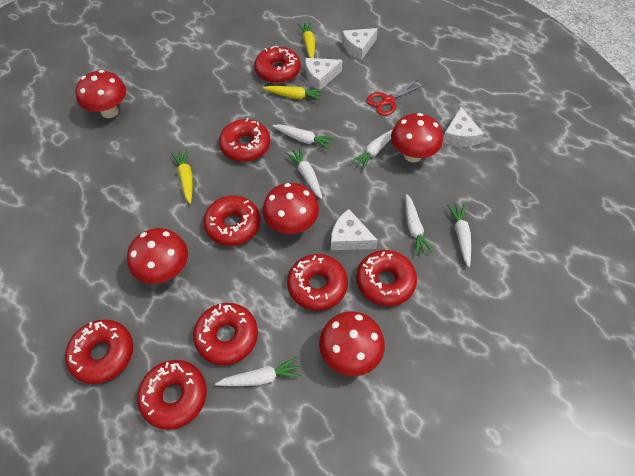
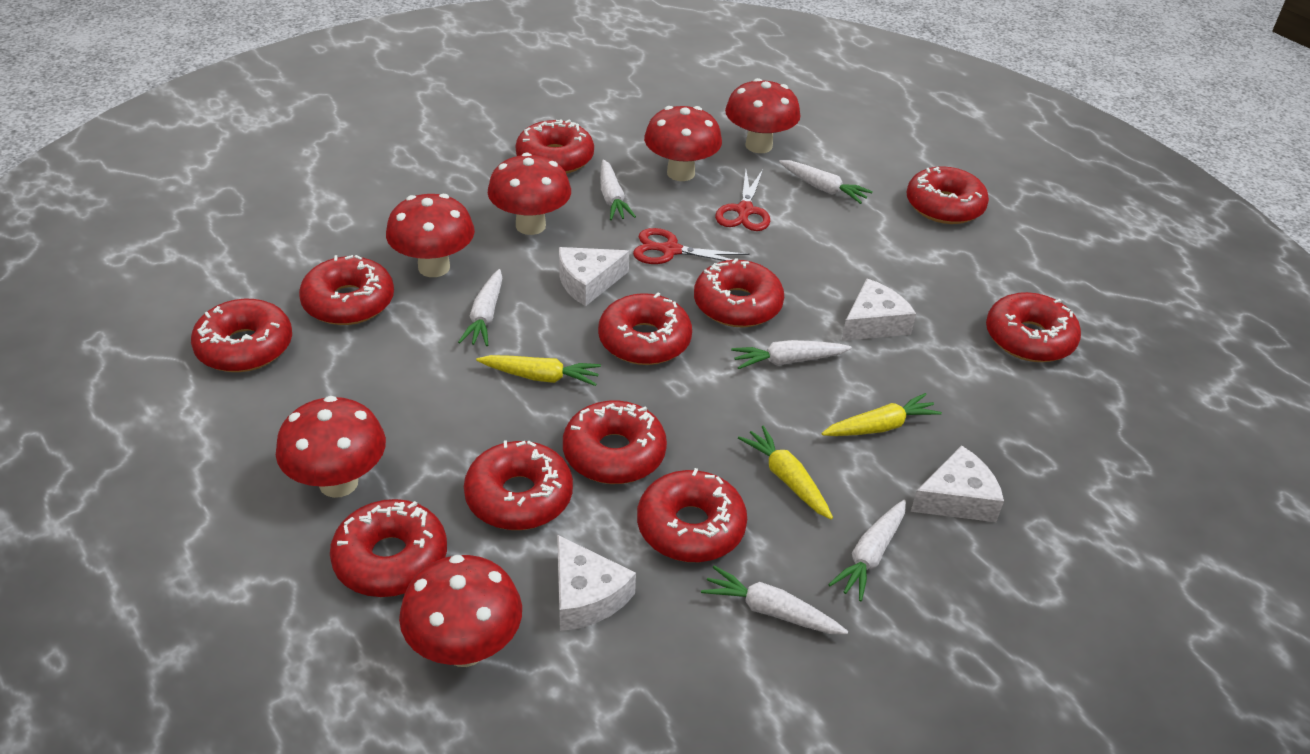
red donut: 8 -> 11
red mushroom: 5 -> 6
red scissors: 1 -> 2

